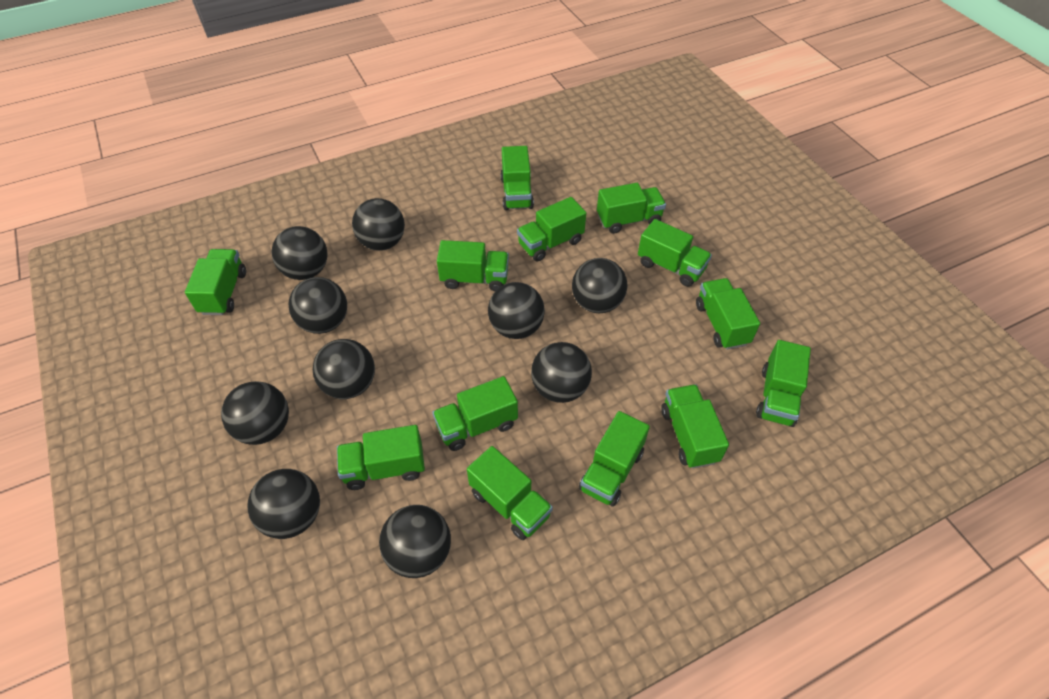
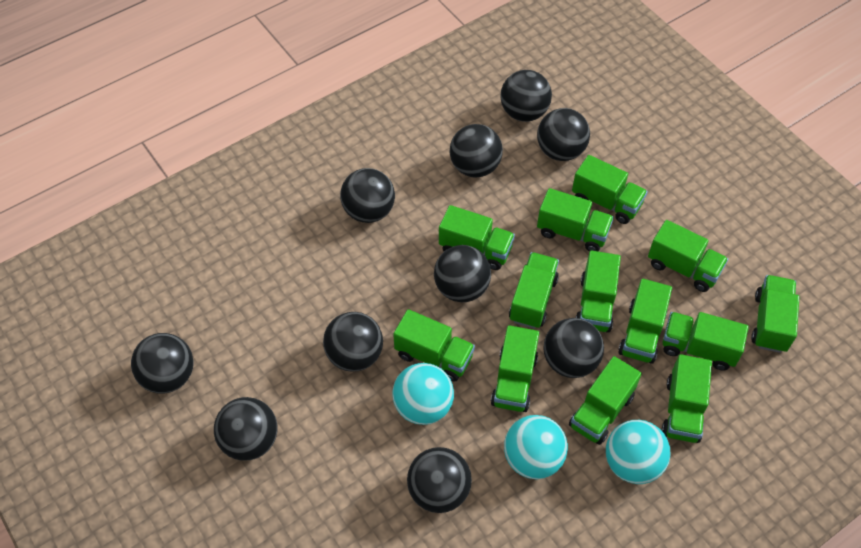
turquoise ball: 0 -> 3

